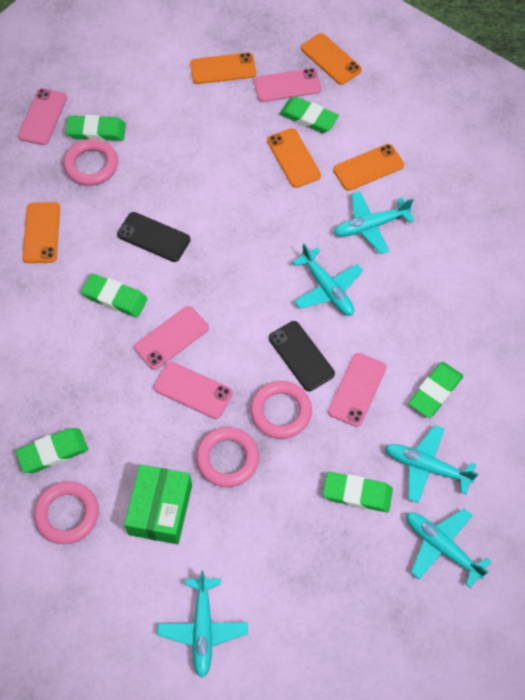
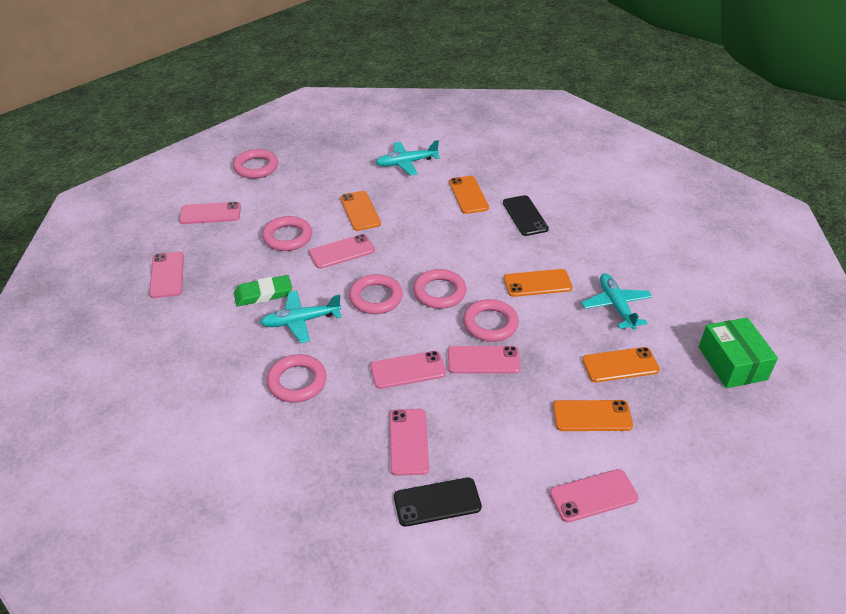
green eraser: 6 -> 1
pink phone: 5 -> 7
pink ring: 4 -> 6
turquoise plane: 5 -> 3

